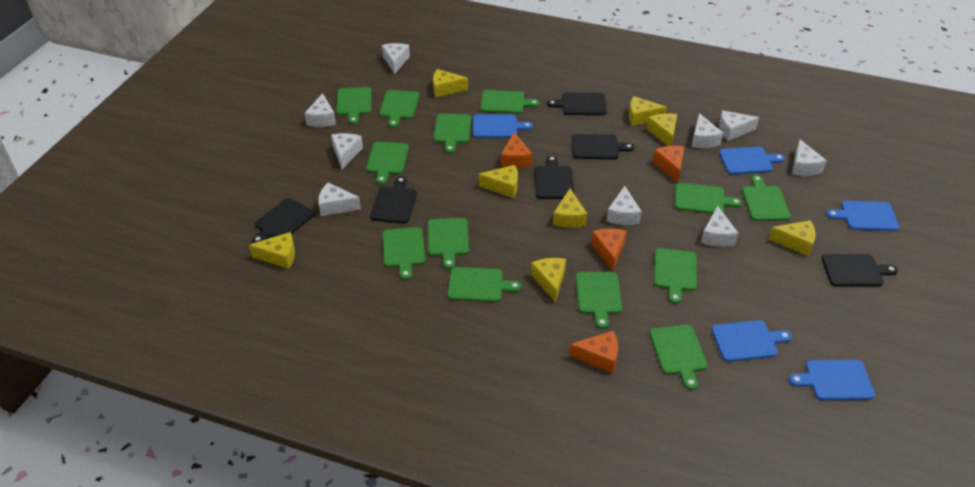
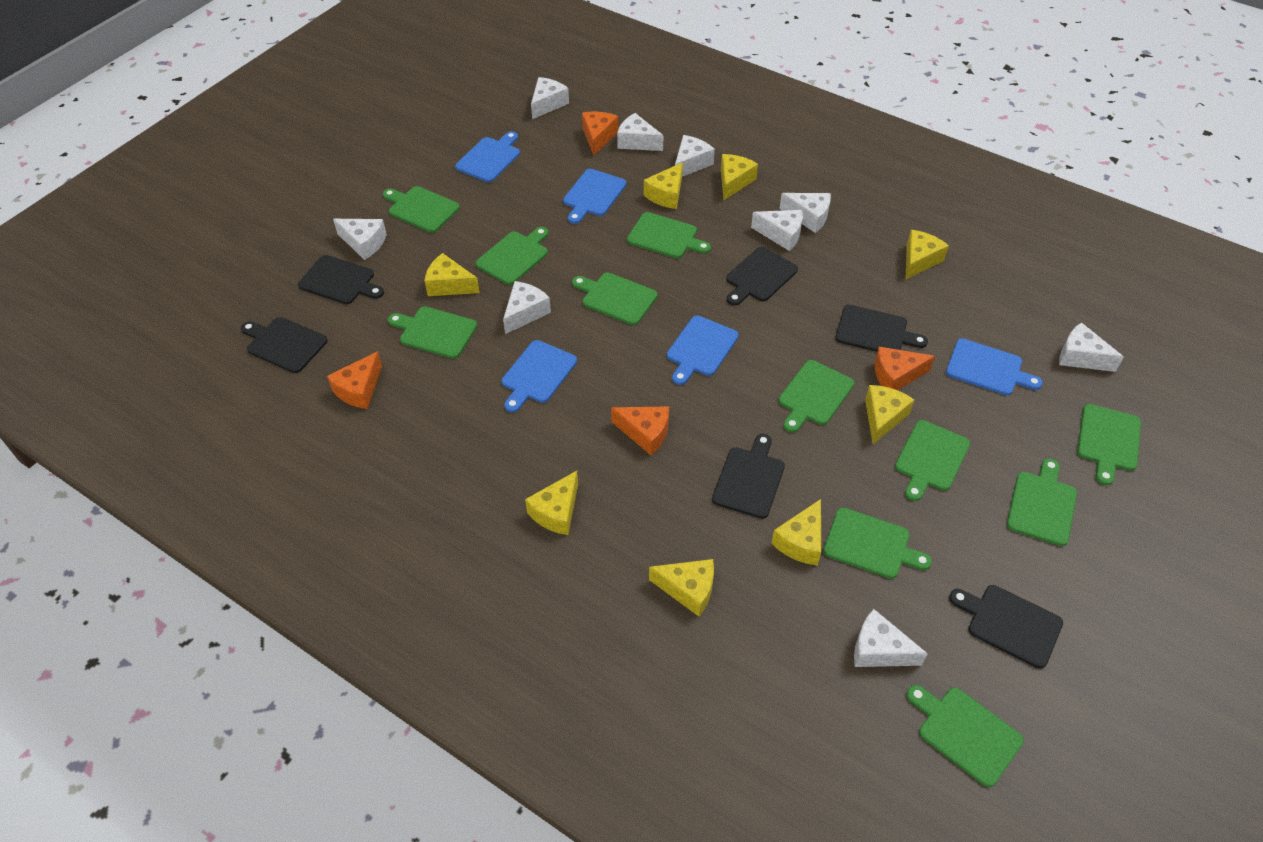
green cutting board: 13 -> 11

